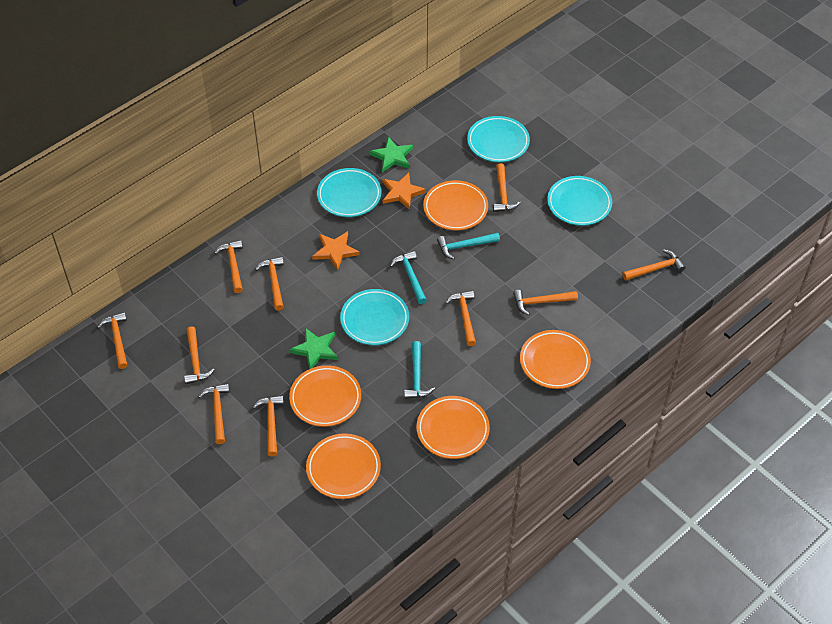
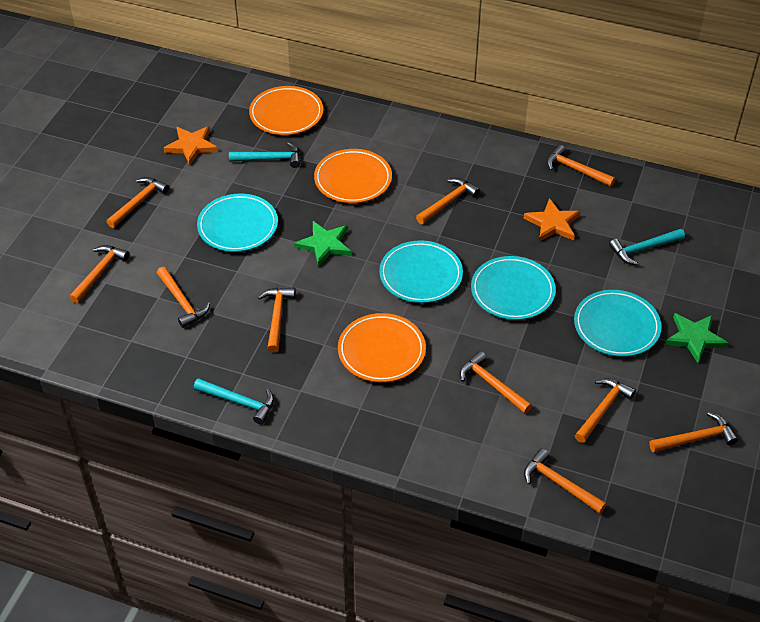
orange plate: 5 -> 3

